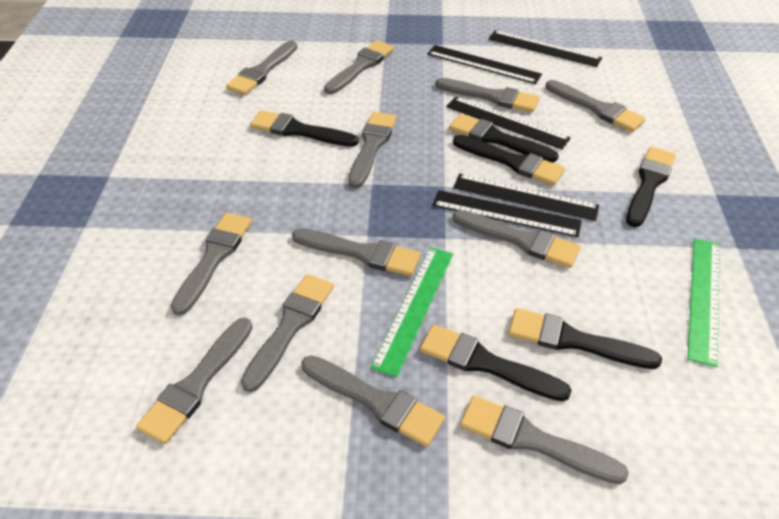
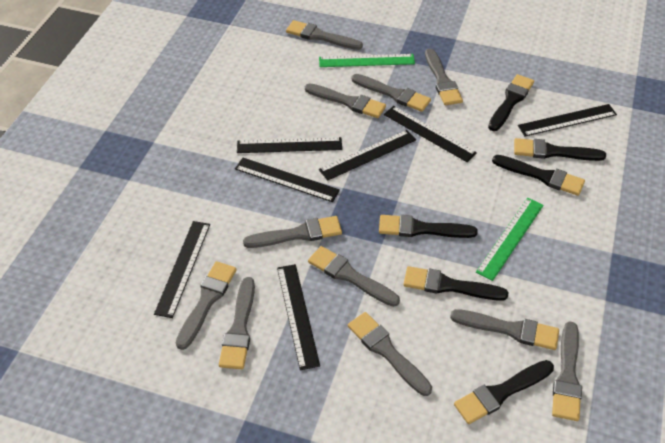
black ruler: 5 -> 7
grey brush: 12 -> 11

